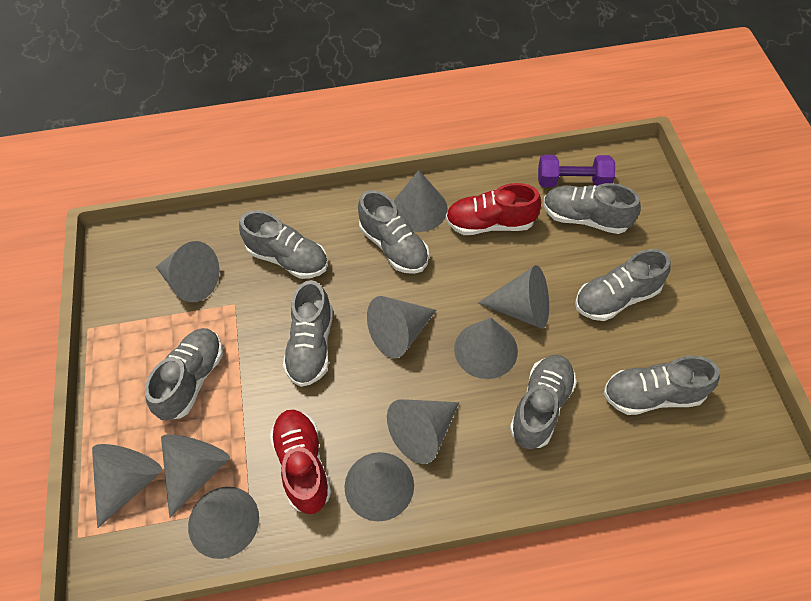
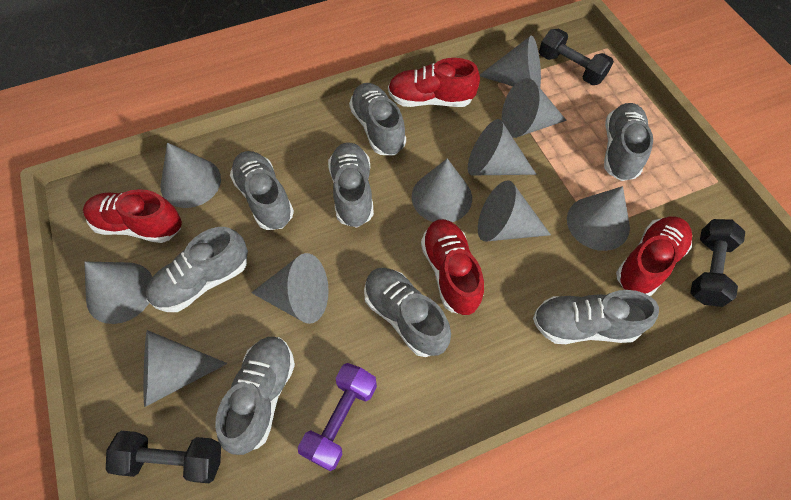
black dumbbell: 0 -> 3
red shoe: 2 -> 4

